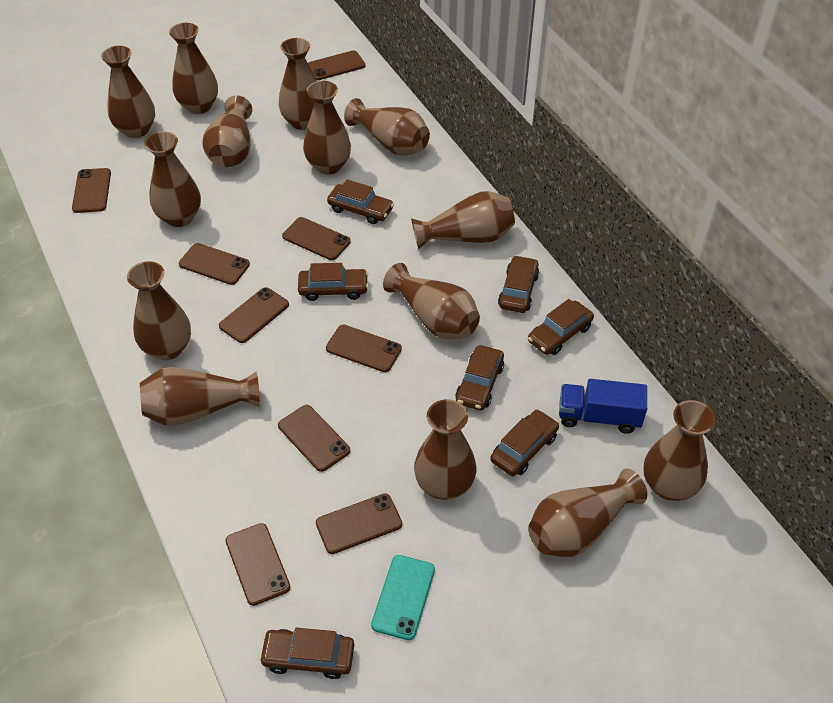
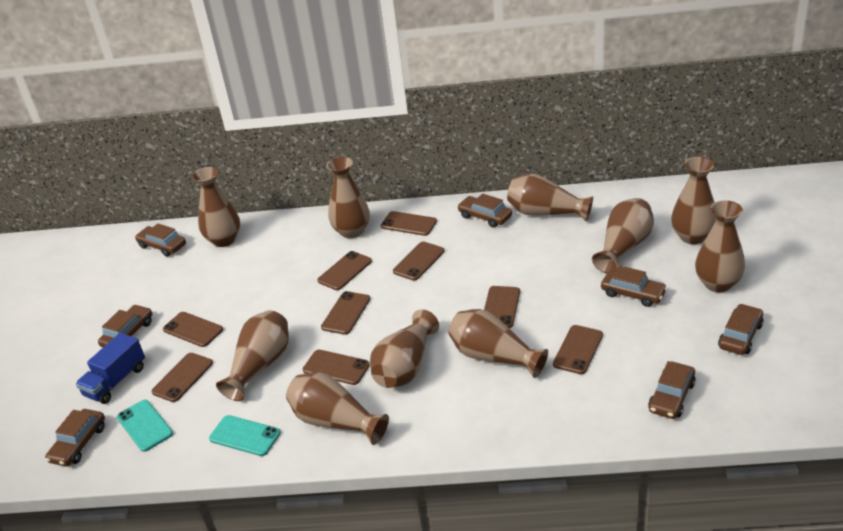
brown vase: 14 -> 10
turquoise phone: 1 -> 2

